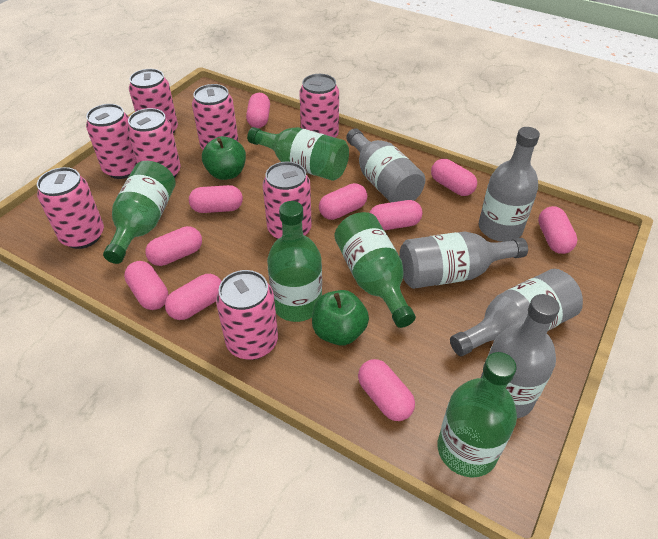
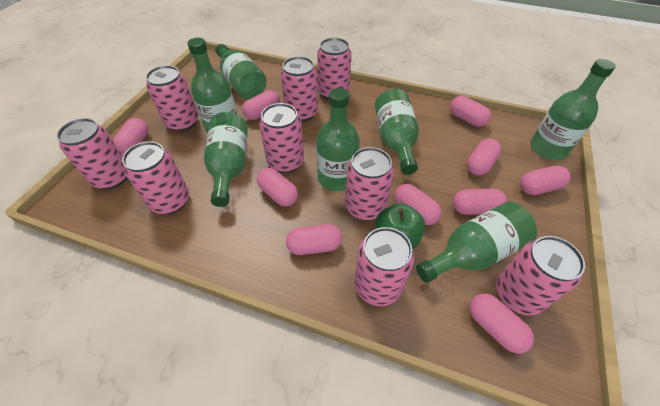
green apple: 2 -> 1
green bottle: 5 -> 7
grey bottle: 5 -> 0
pink can: 8 -> 9

